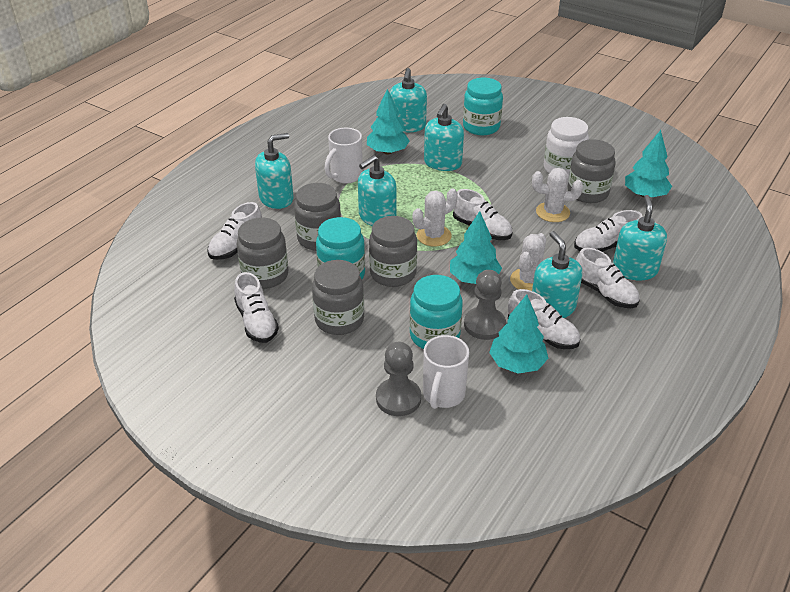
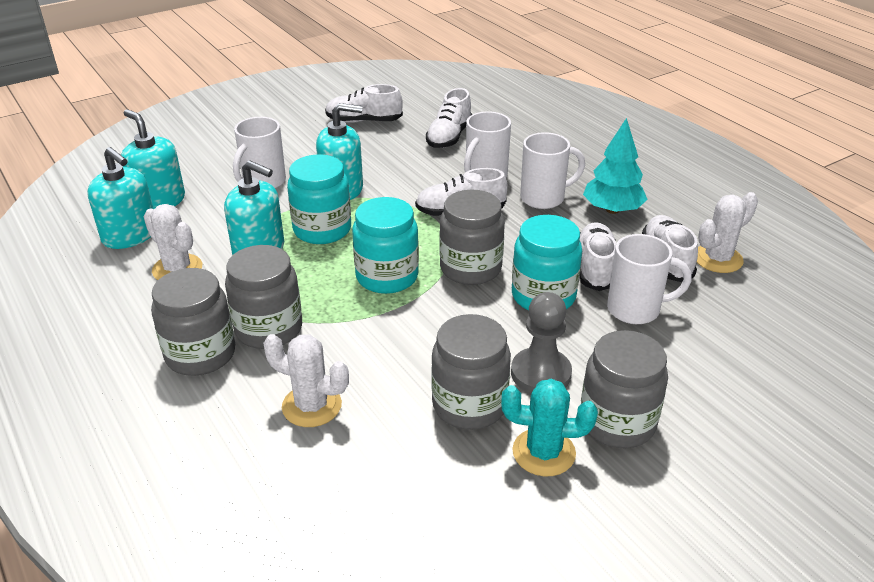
grey pawn: 2 -> 1
turquoise cactus: 0 -> 1
turquoise soap dispenser: 6 -> 4
turquoise tree: 4 -> 1
white jar: 1 -> 0
white mug: 2 -> 4
white shoe: 6 -> 5

